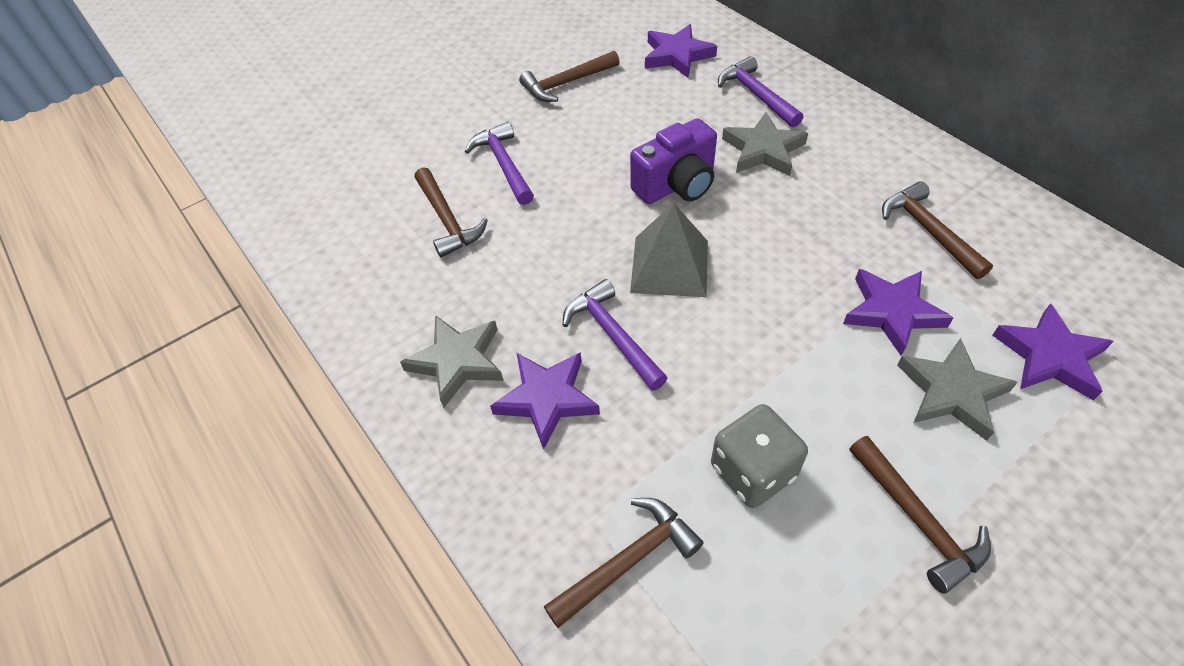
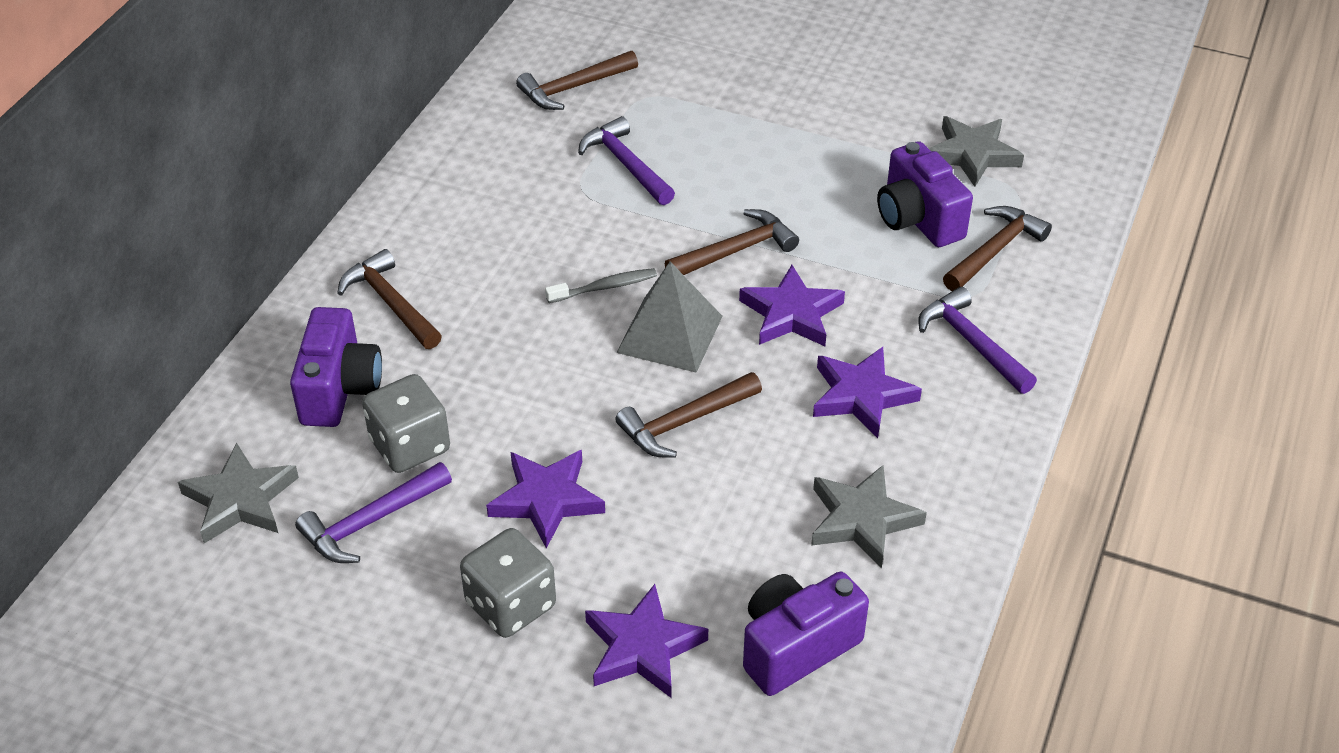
grey dice: 1 -> 2
grey toothbrush: 0 -> 1
purple camera: 1 -> 3

